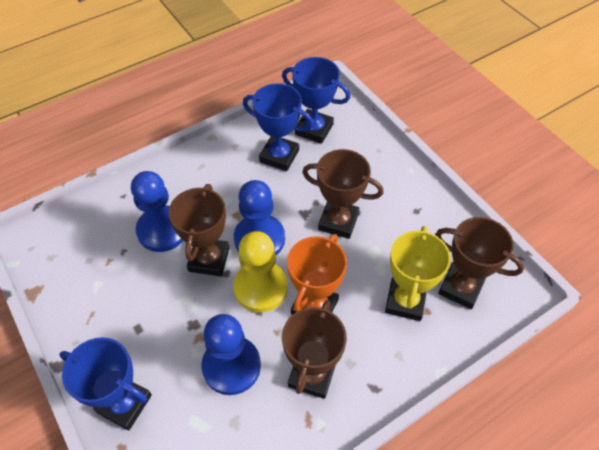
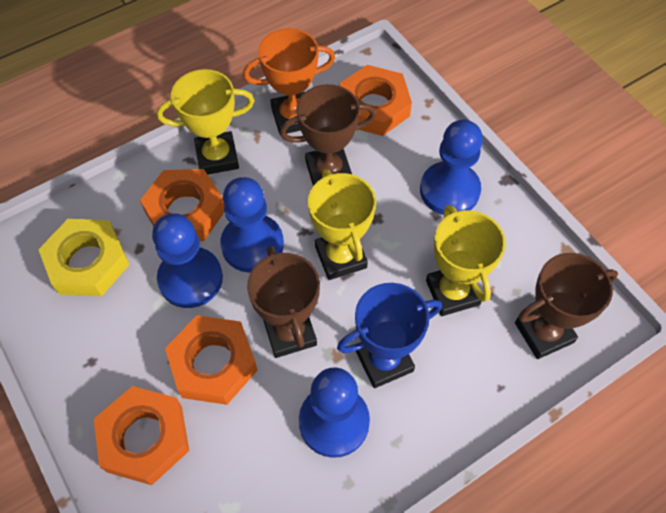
blue pawn: 3 -> 4
blue trophy: 3 -> 1
brown trophy: 4 -> 3
orange nut: 0 -> 4
yellow nut: 0 -> 1
yellow pawn: 1 -> 0
yellow trophy: 1 -> 3

